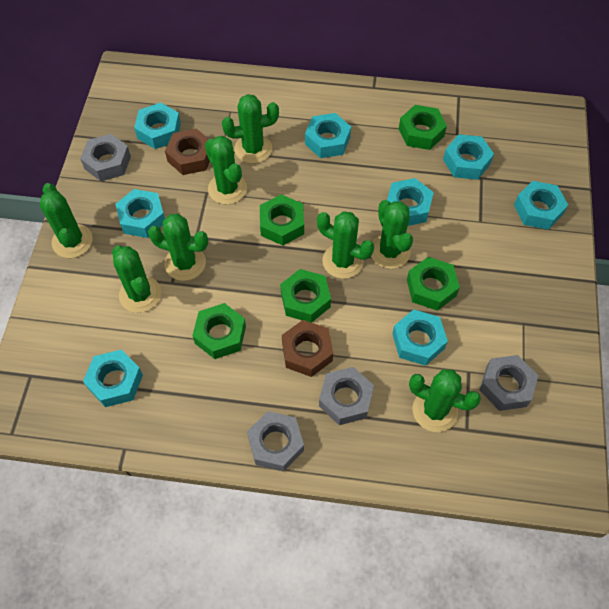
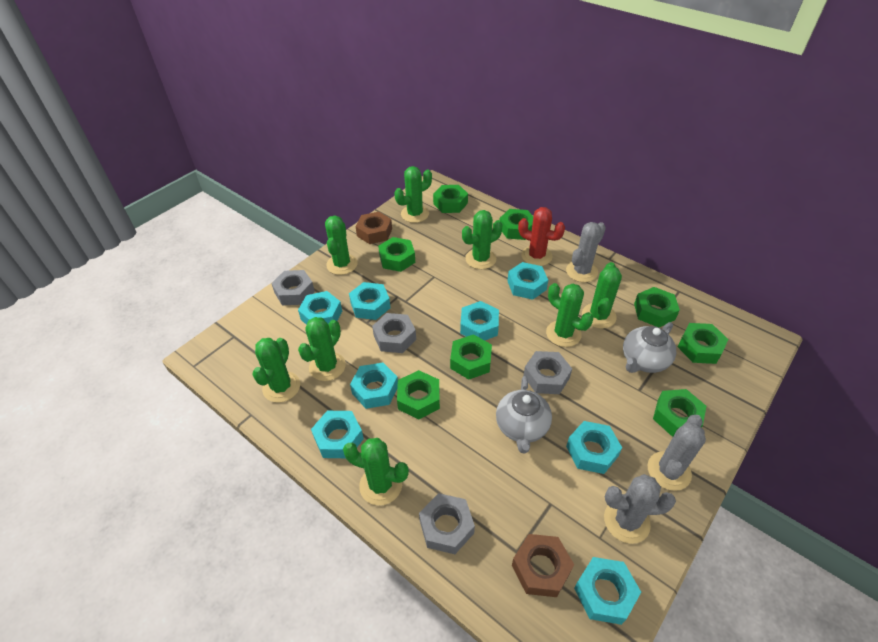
green nut: 5 -> 8
grey cactus: 0 -> 3
grey teapot: 0 -> 2
red cactus: 0 -> 1

